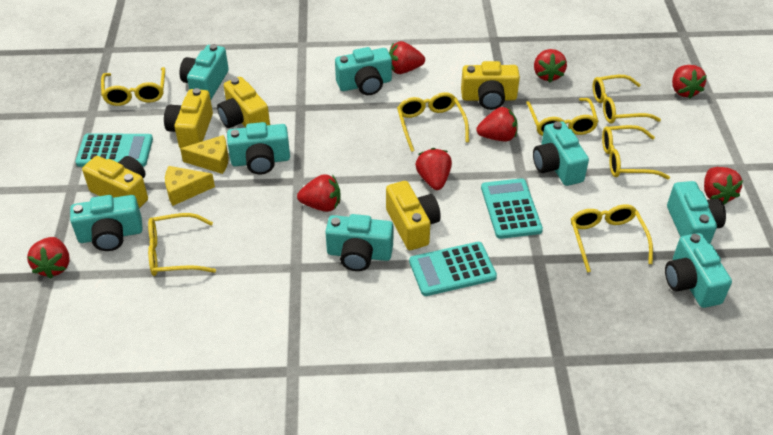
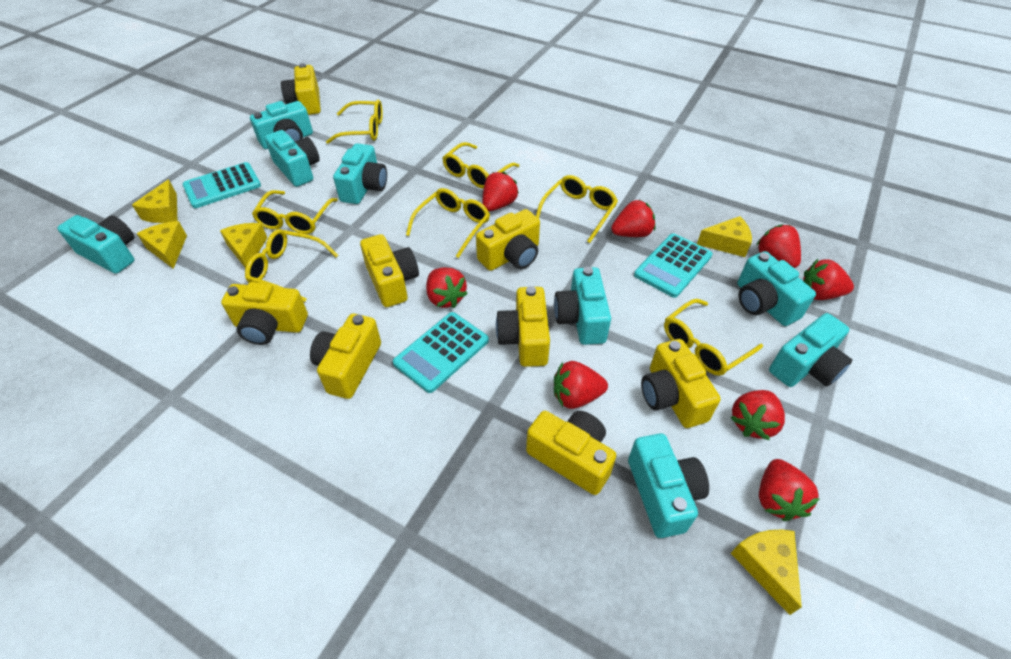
yellow camera: 5 -> 8
yellow cheese: 2 -> 5

